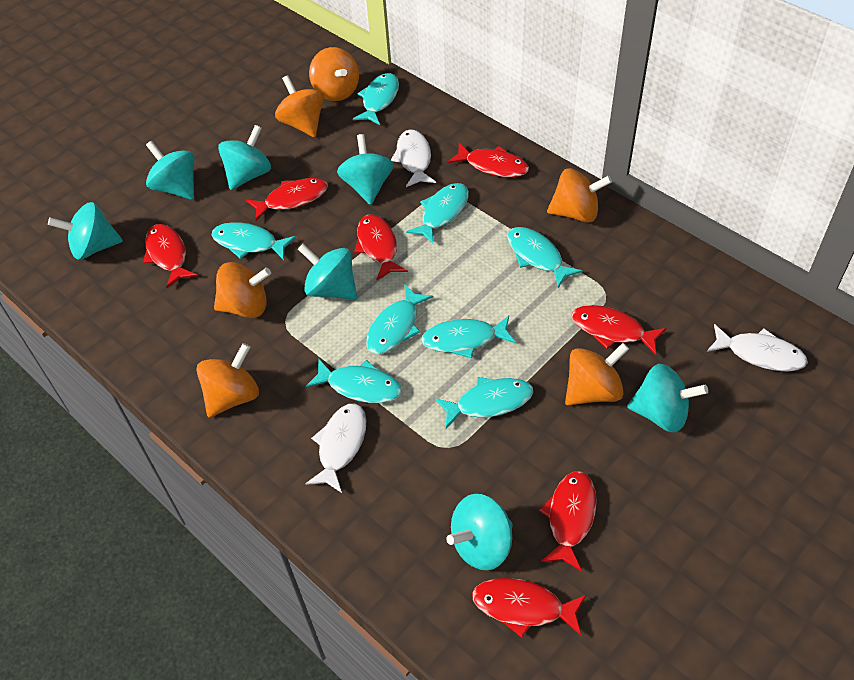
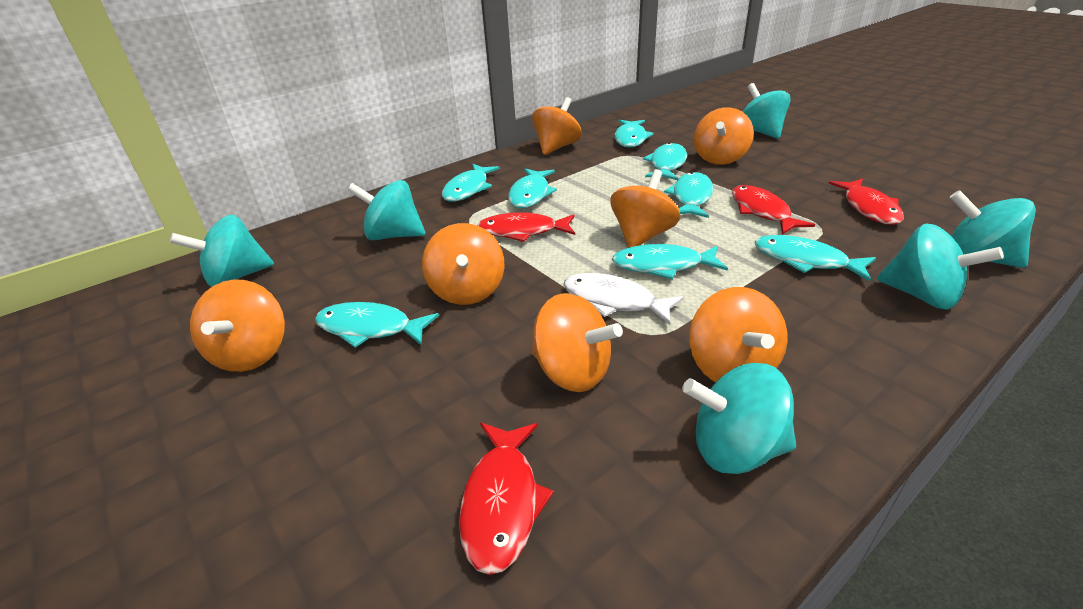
orange spinning top: 6 -> 7
red fish: 7 -> 4
turquoise spinning top: 7 -> 6
white fish: 3 -> 1

